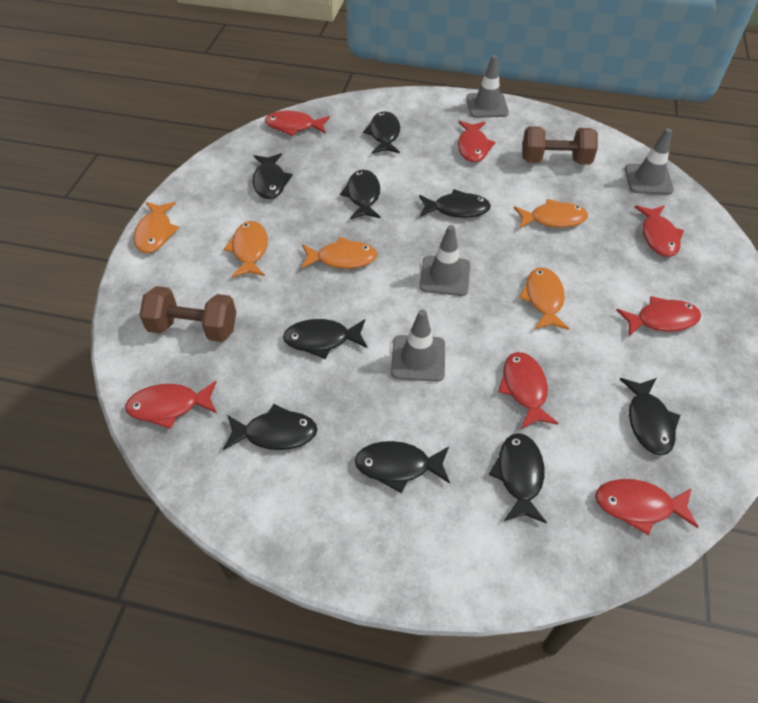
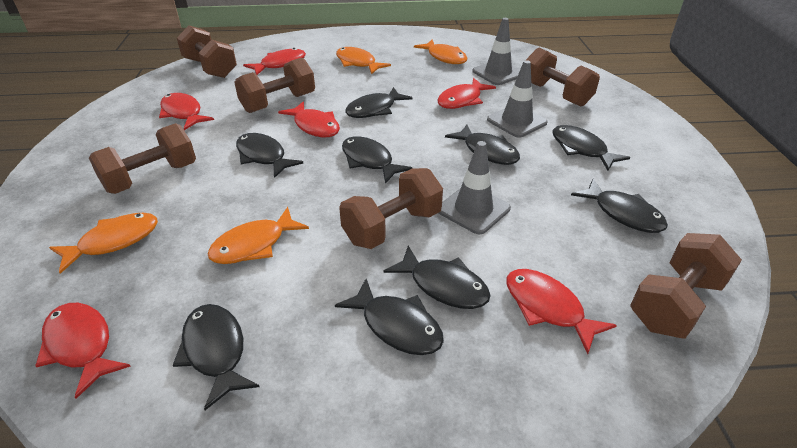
brown dumbbell: 2 -> 6
grey traffic cone: 4 -> 3
orange fish: 5 -> 4
red fish: 7 -> 6

